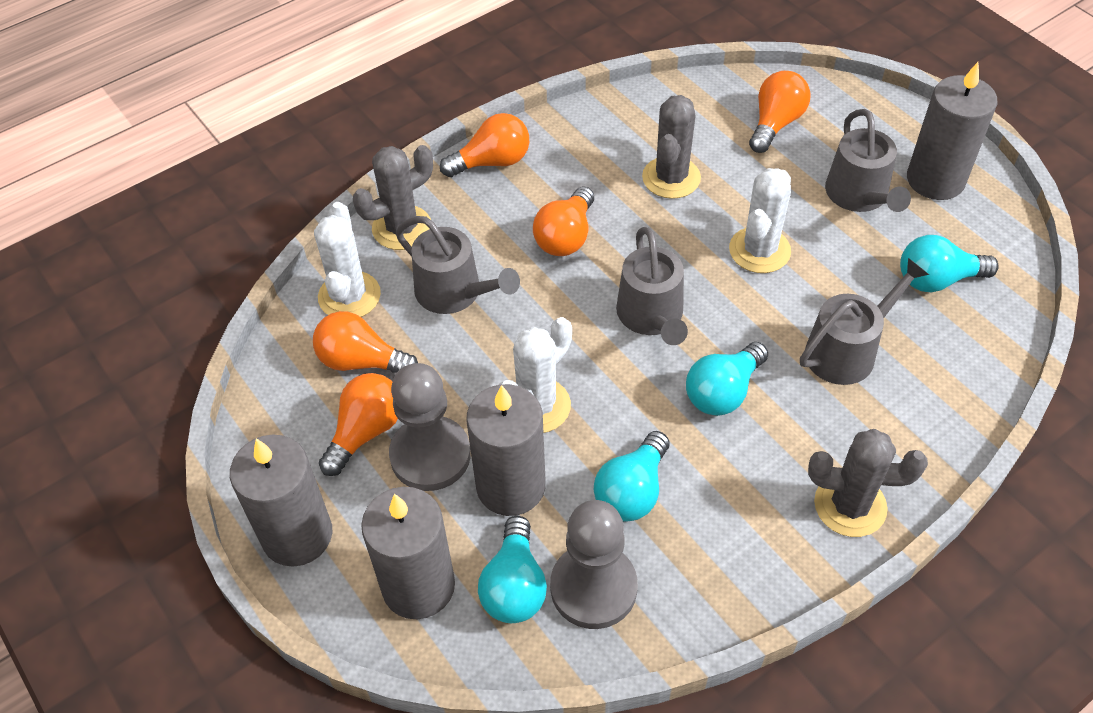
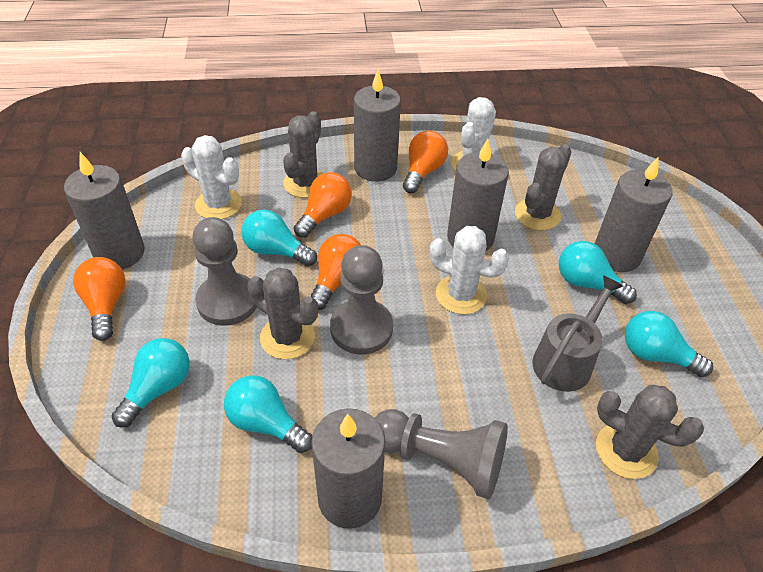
grey cactus: 3 -> 4
grey candle: 4 -> 5
grey pawn: 2 -> 3
grey watering can: 4 -> 1
orange light bulb: 5 -> 4
turquoise light bulb: 4 -> 5

